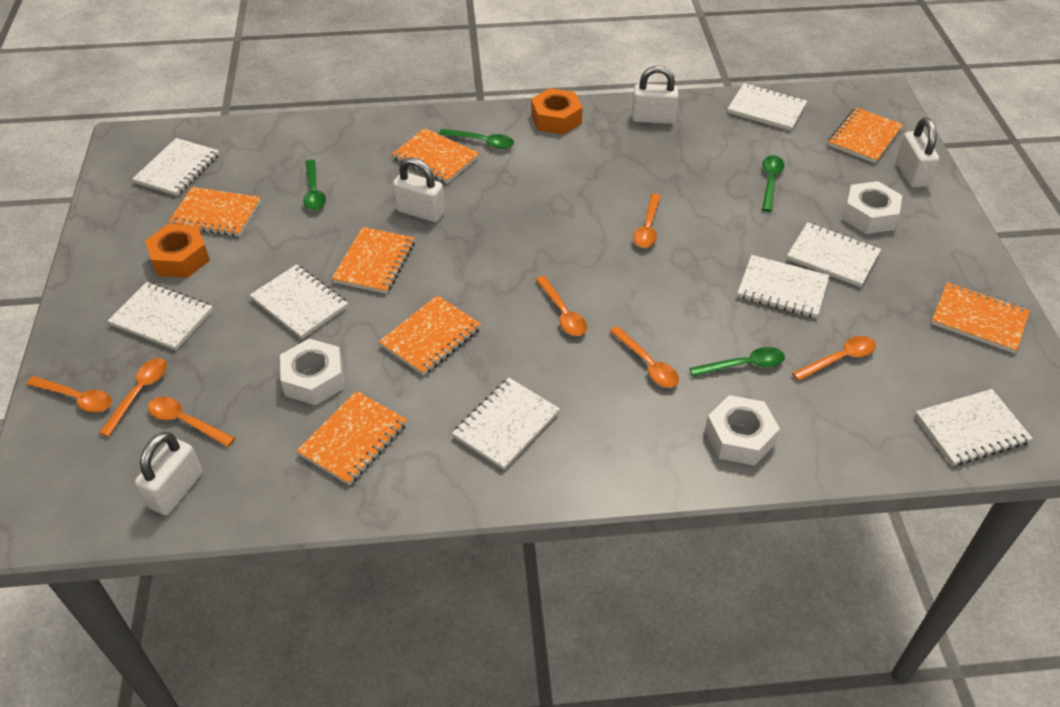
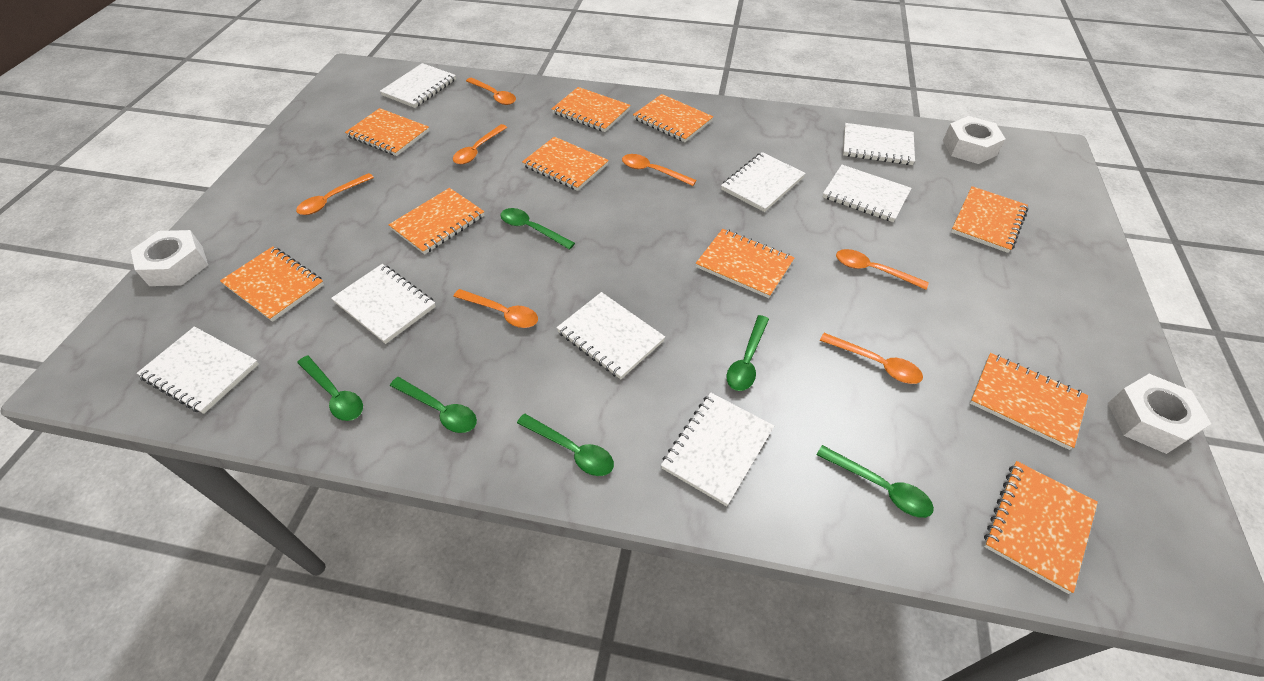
green spoon: 4 -> 6
orange notebook: 7 -> 10
orange nut: 2 -> 0
white padlock: 4 -> 0

